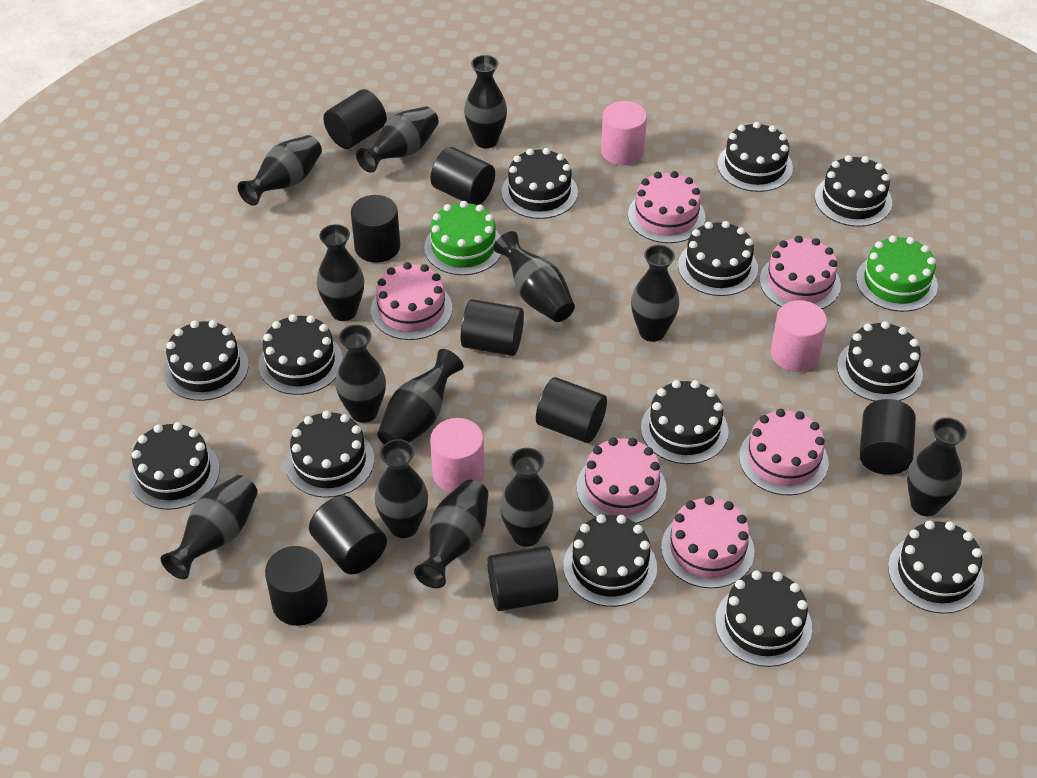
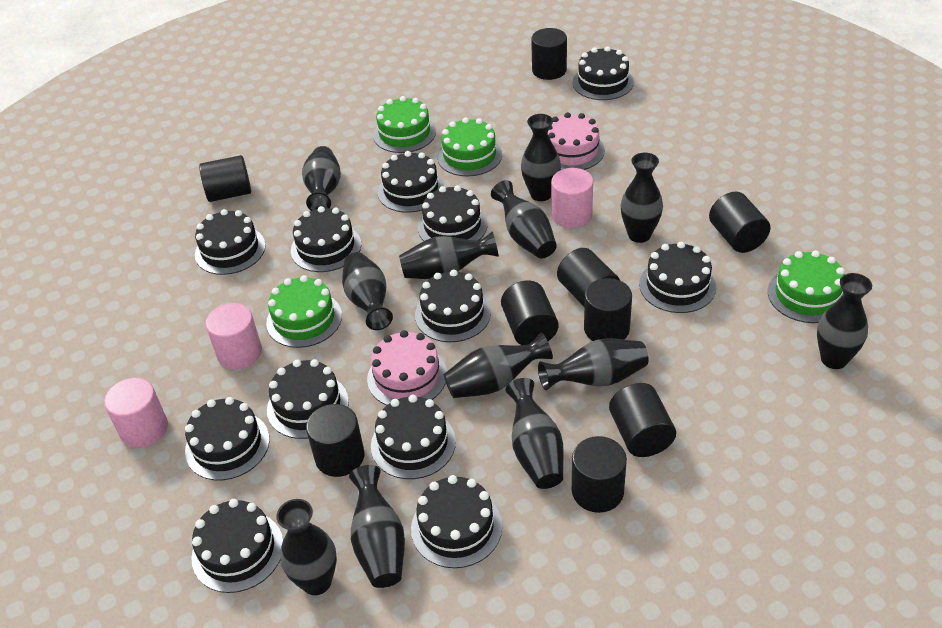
black cake: 13 -> 12
black vase: 13 -> 12
green cake: 2 -> 4
pink cake: 6 -> 2

